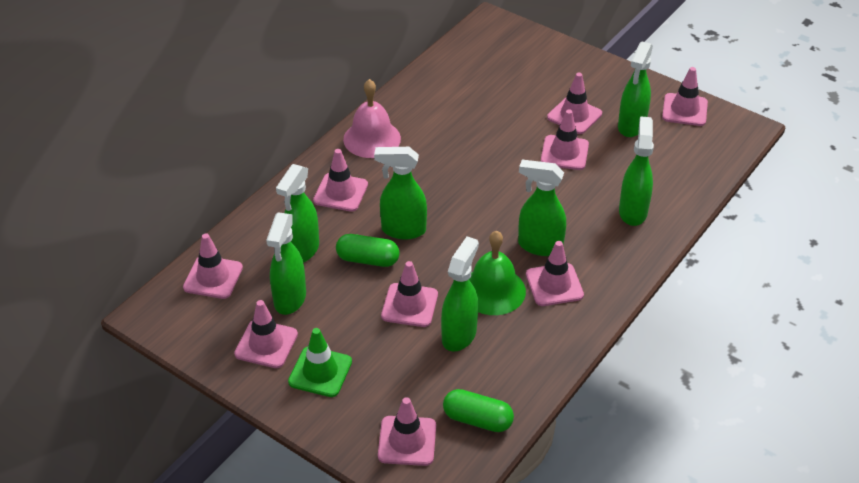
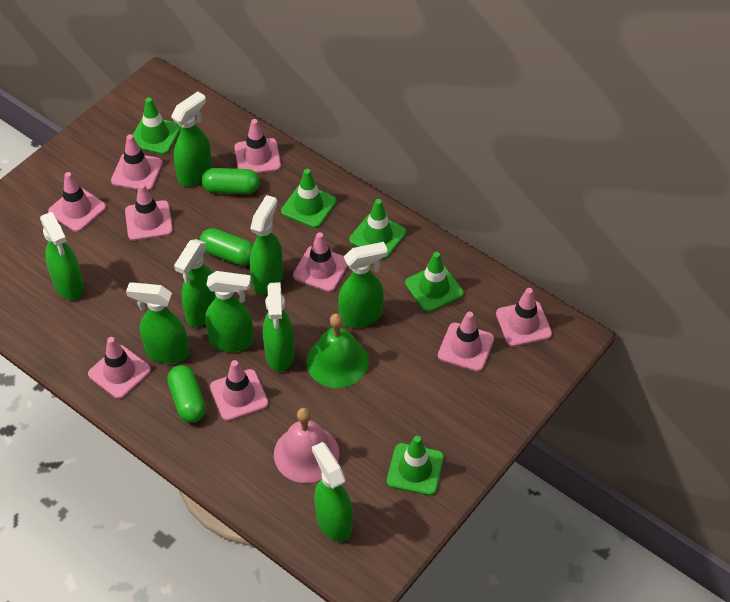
green capsule: 2 -> 3
green spray bottle: 7 -> 9
green traffic cone: 1 -> 5

